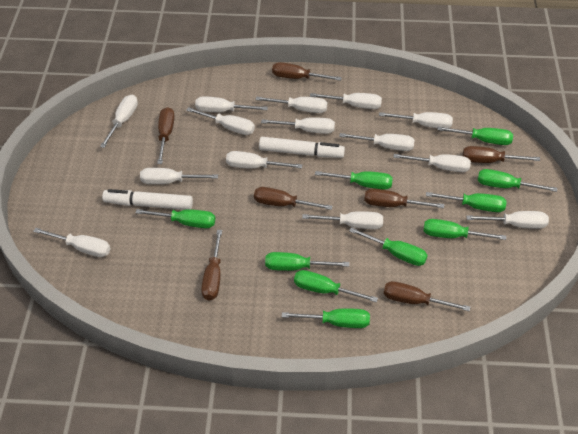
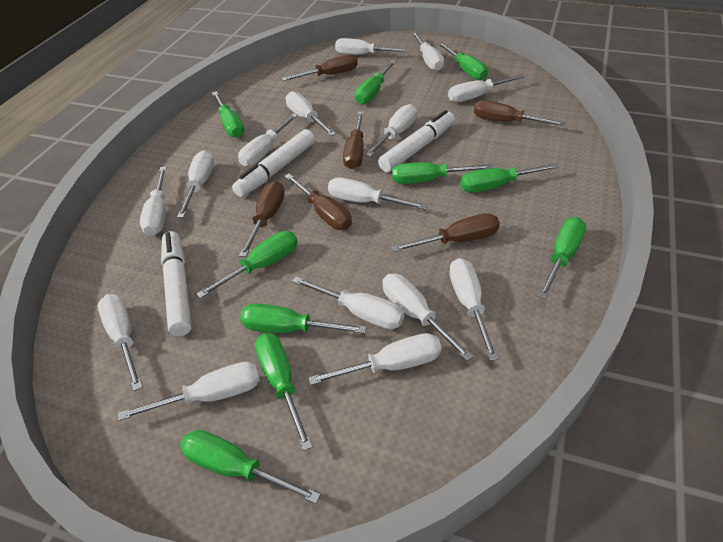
brown screwdriver: 7 -> 6
white marker: 2 -> 3
white screwdriver: 14 -> 15

